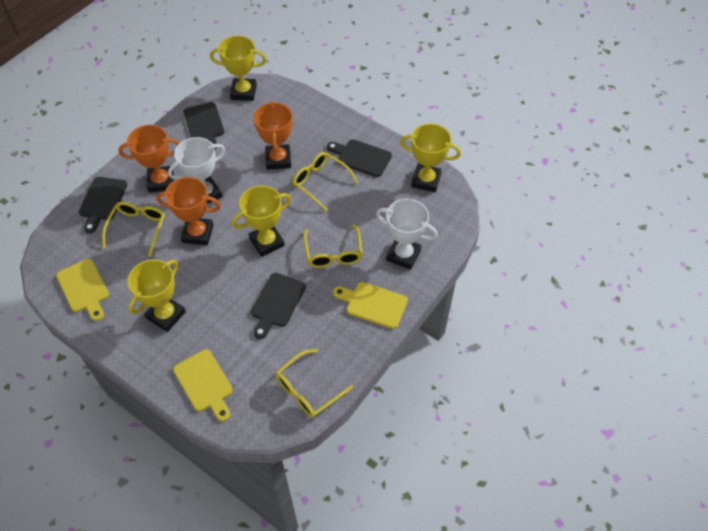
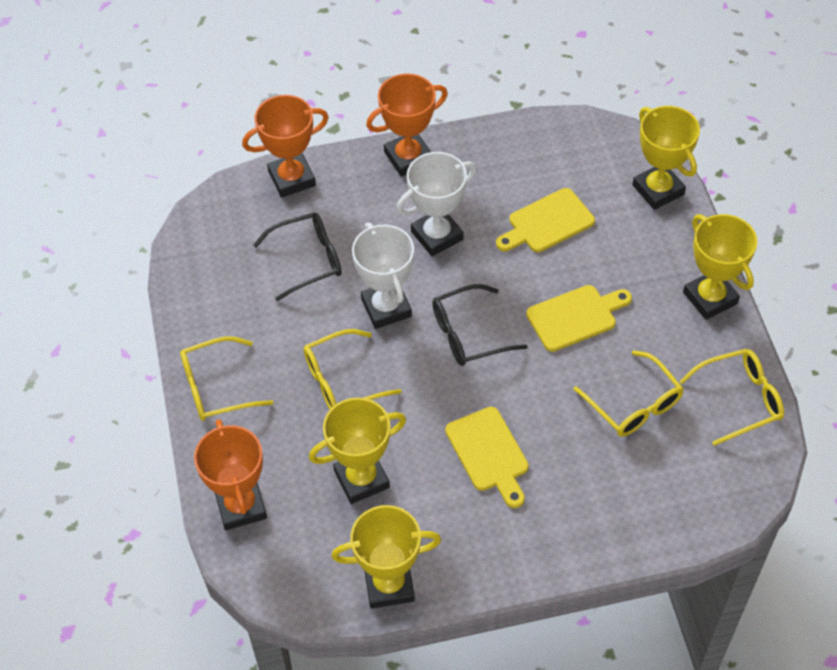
black cutting board: 4 -> 0
black glasses: 0 -> 2

